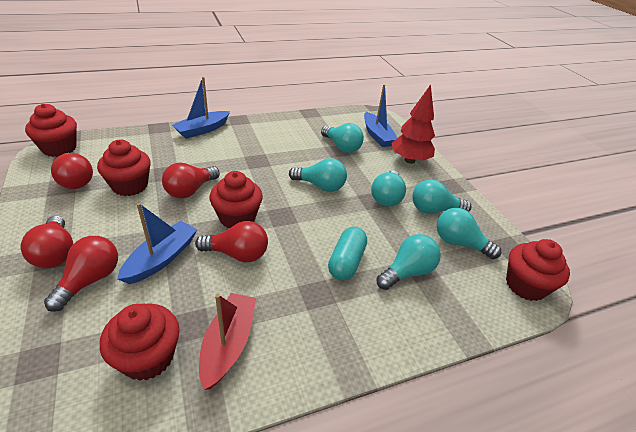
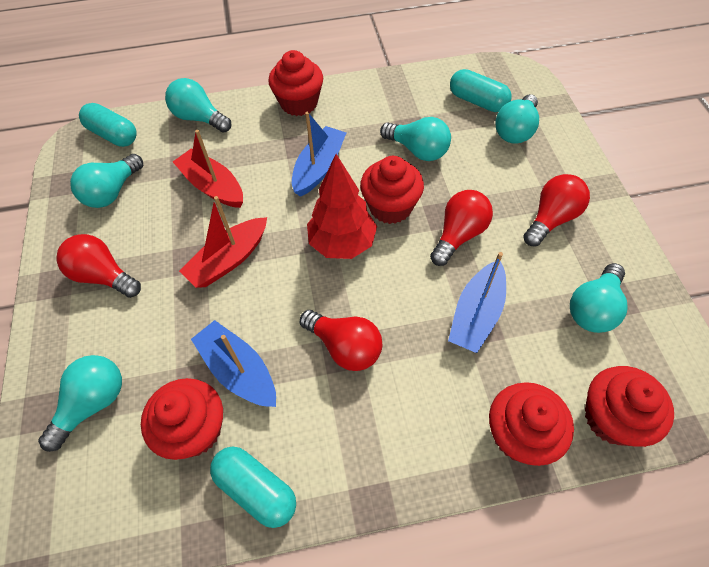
red boat: 1 -> 2
red light bulb: 5 -> 4
turquoise capsule: 1 -> 3

